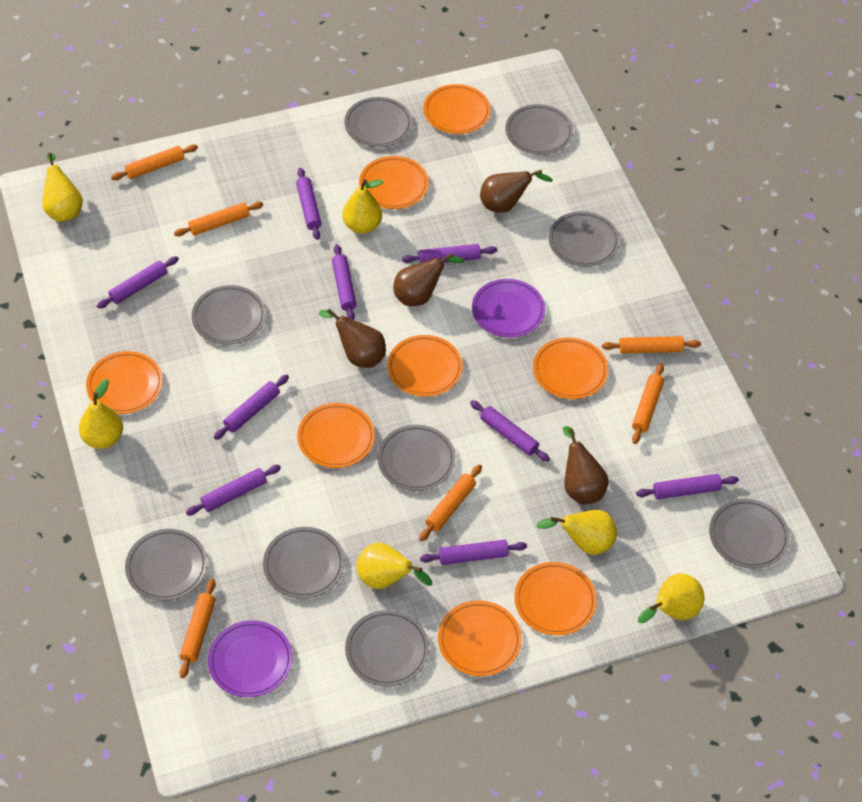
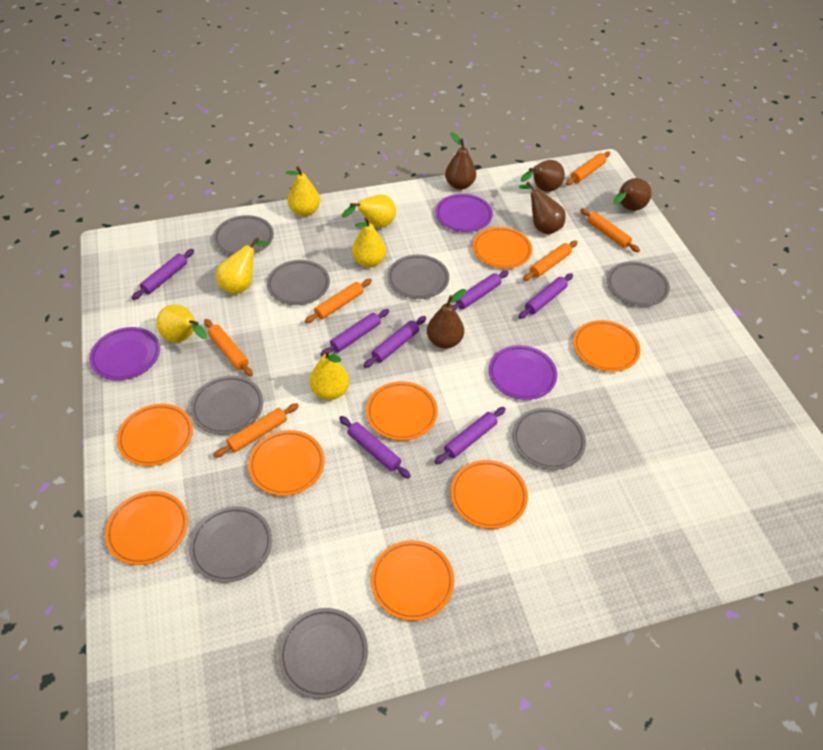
brown pear: 4 -> 5
grey plate: 9 -> 8
purple plate: 2 -> 3
purple rolling pin: 9 -> 7

